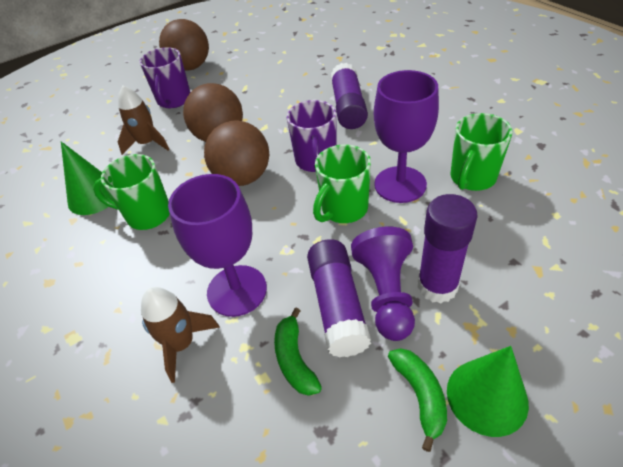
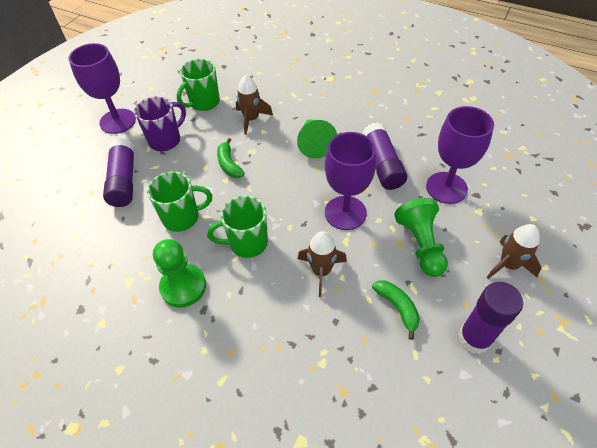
brown ball: 3 -> 0
brown rocket: 2 -> 3
green cone: 2 -> 1
green pawn: 0 -> 2
purple goblet: 2 -> 3
purple mug: 2 -> 1
purple pawn: 1 -> 0

